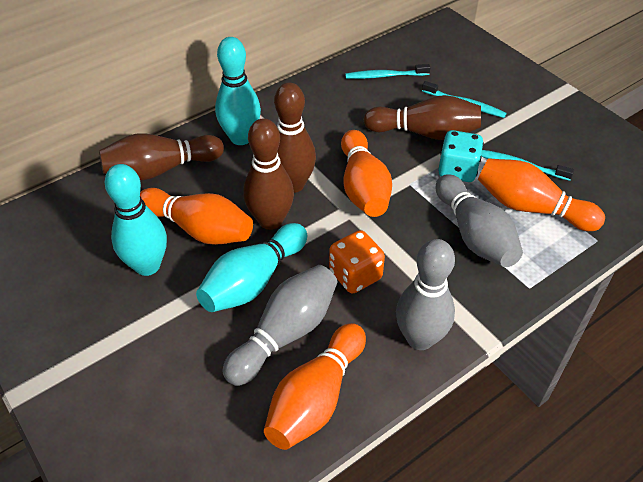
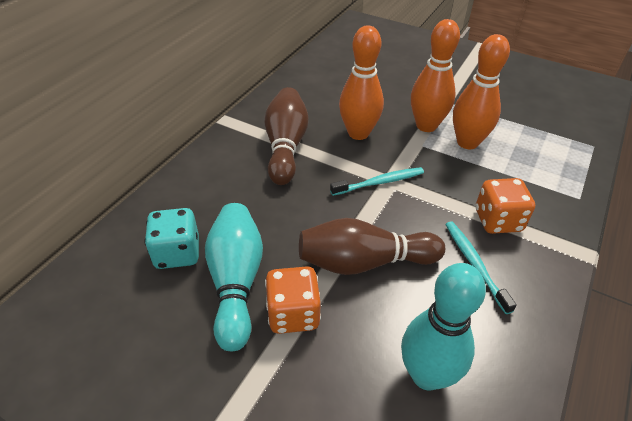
brown bowling pin: 4 -> 2
grey bowling pin: 3 -> 0
orange bowling pin: 4 -> 3
orange dice: 1 -> 2
turquoise bowling pin: 3 -> 2
turquoise toothbrush: 3 -> 2

